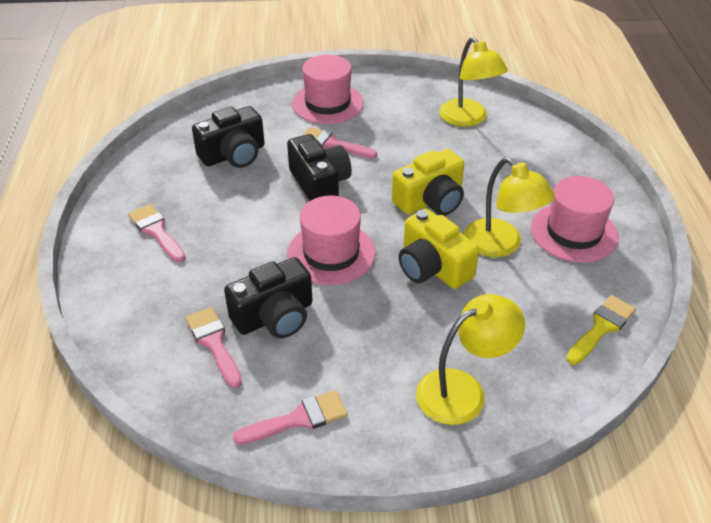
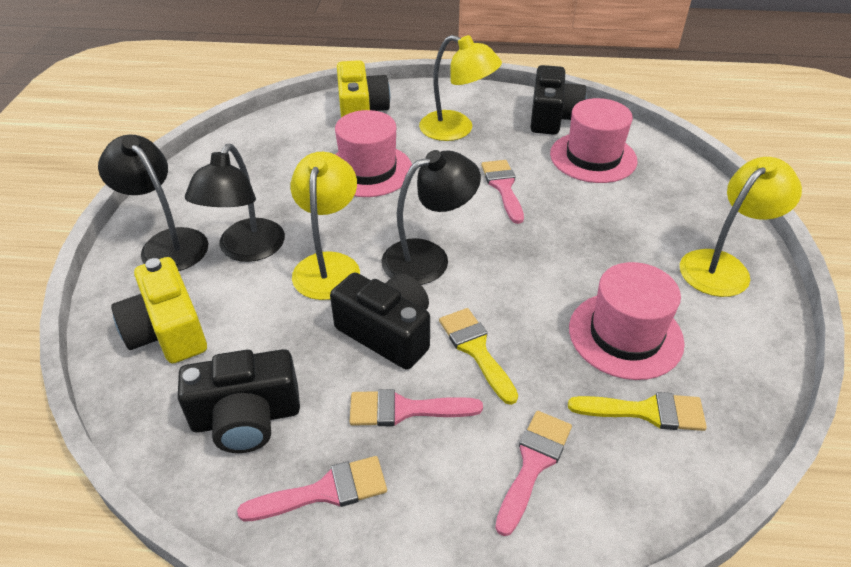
black lamp: 0 -> 3
yellow brush: 1 -> 2

